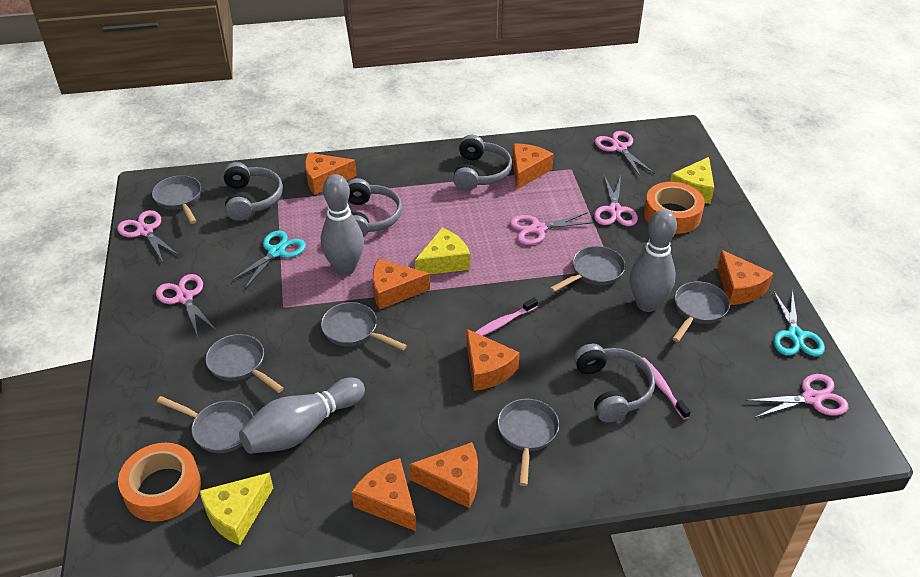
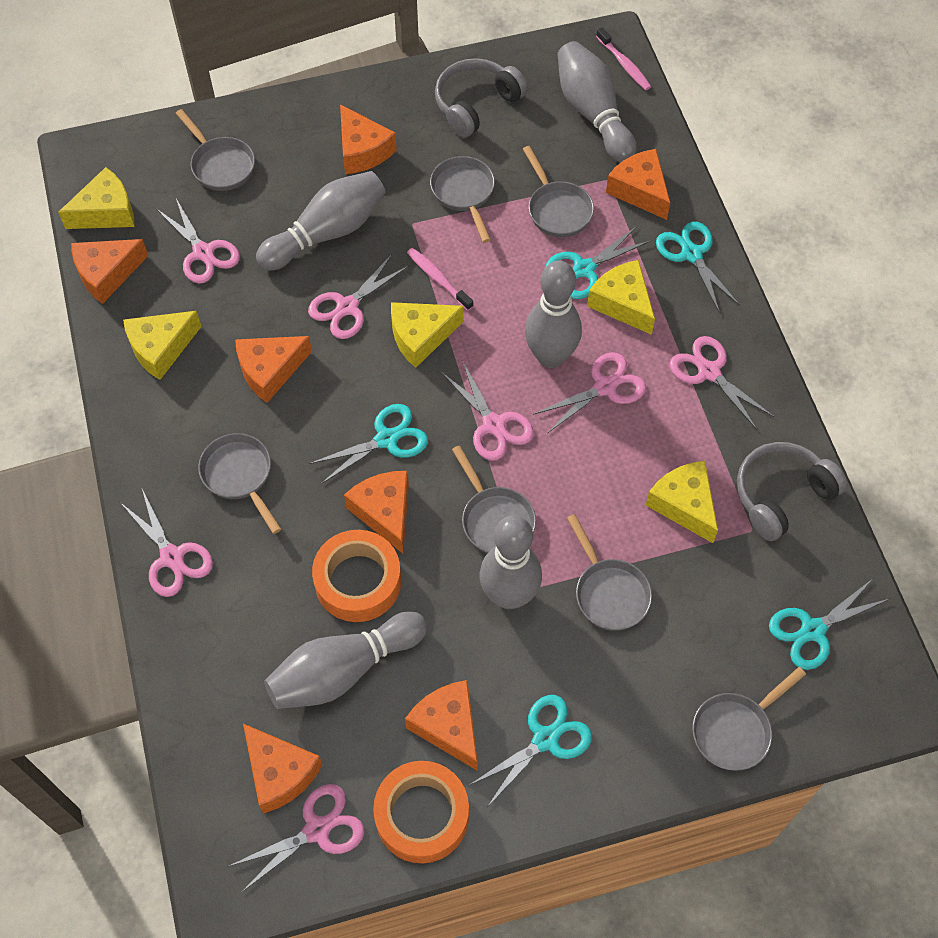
grey bowling pin: 3 -> 5
grey headphones: 4 -> 2
pink scissors: 6 -> 7
turquoise scissors: 2 -> 5
yellow cheese: 3 -> 5

